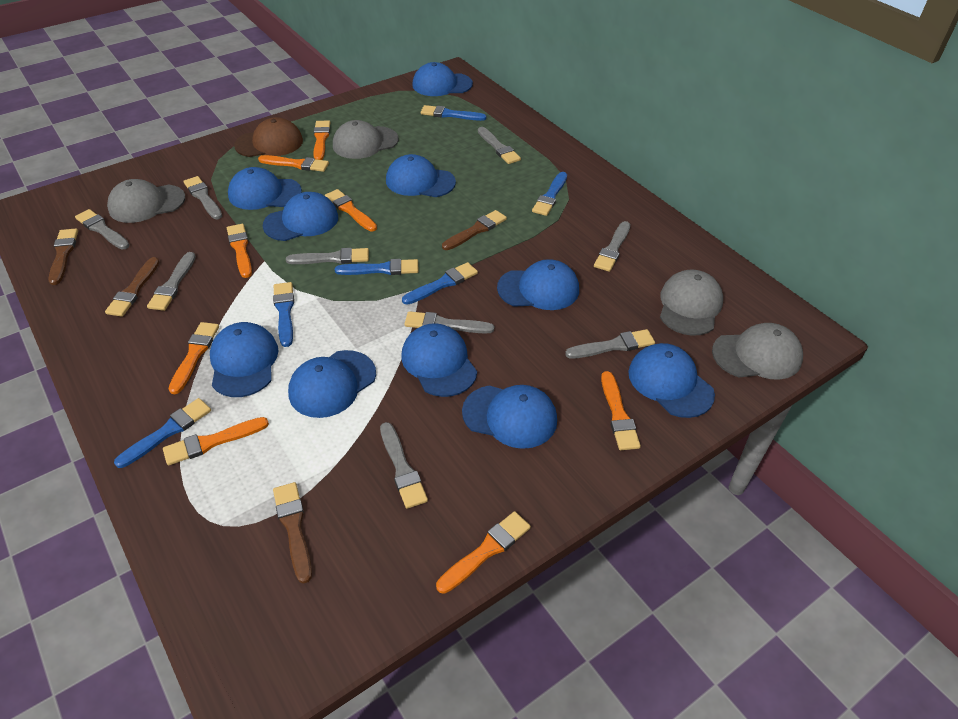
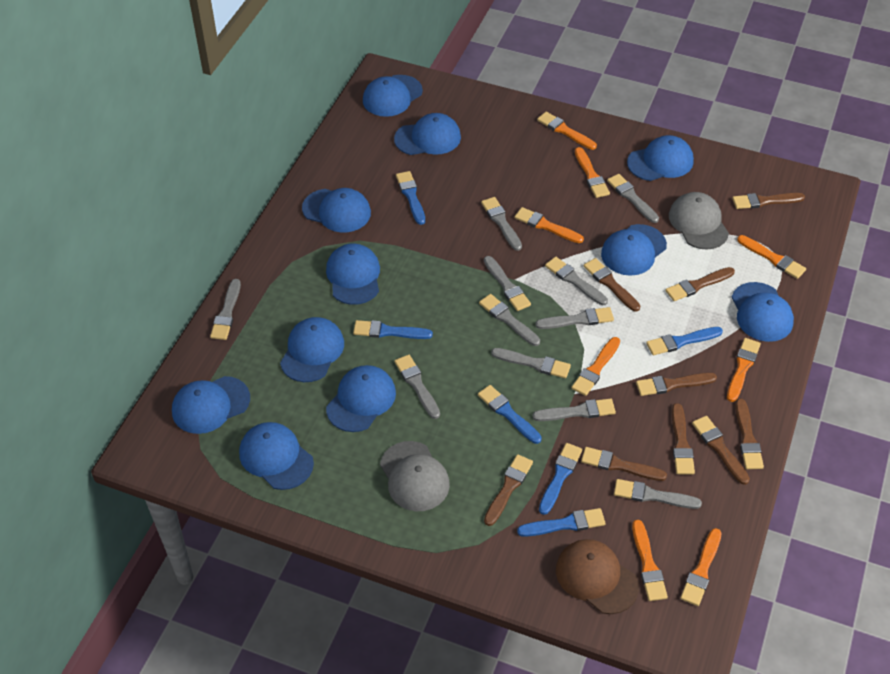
blue cap: 10 -> 11
brown brush: 4 -> 9
grey brush: 9 -> 11
grey cap: 4 -> 2

